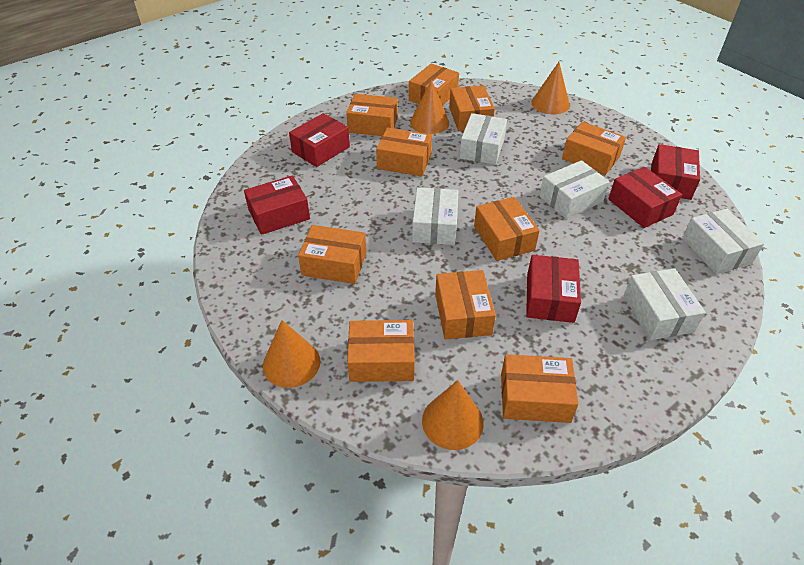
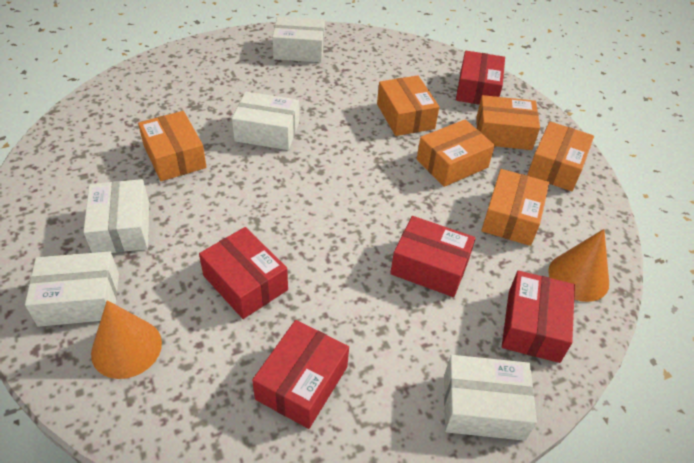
orange box: 10 -> 6
orange cone: 4 -> 2

